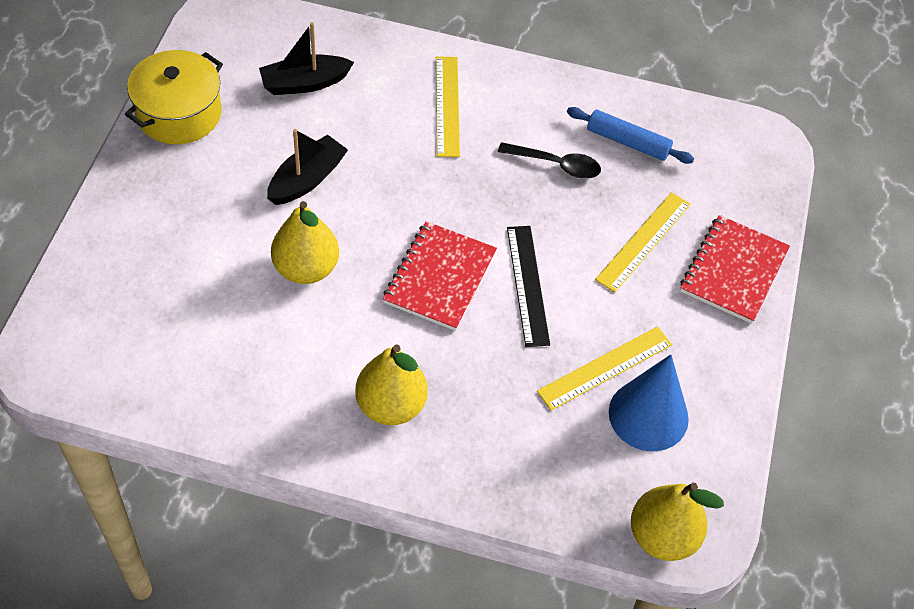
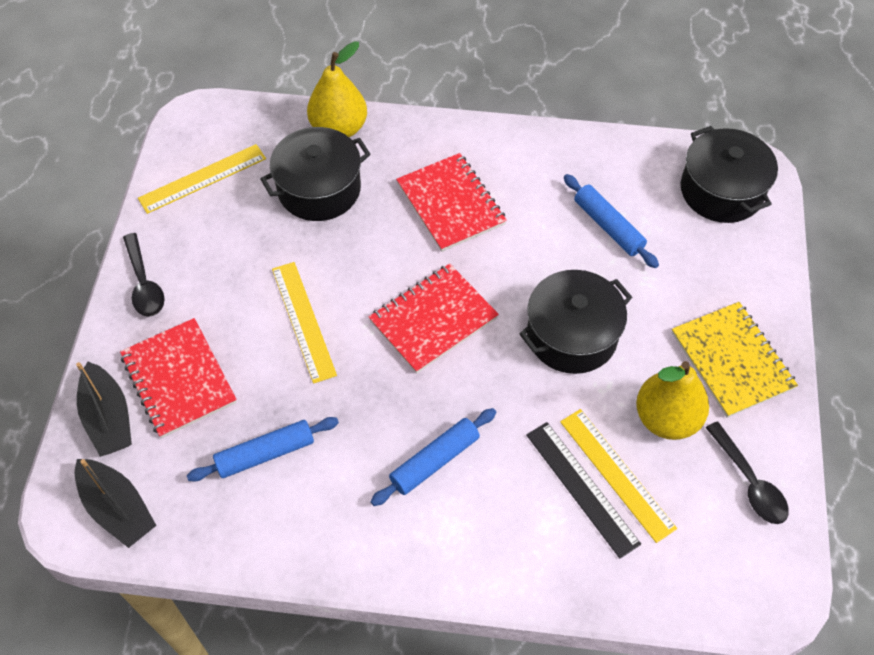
black pot: 0 -> 3
black spoon: 1 -> 2
blue cone: 1 -> 0
blue rolling pin: 1 -> 3
red notebook: 2 -> 3
yellow notebook: 0 -> 1
yellow pear: 3 -> 2
yellow pot: 1 -> 0

